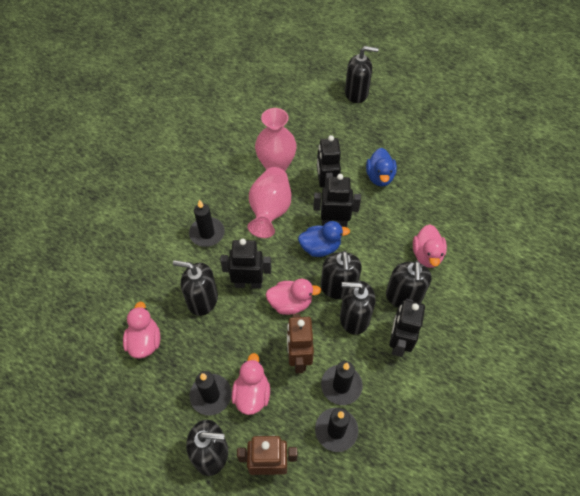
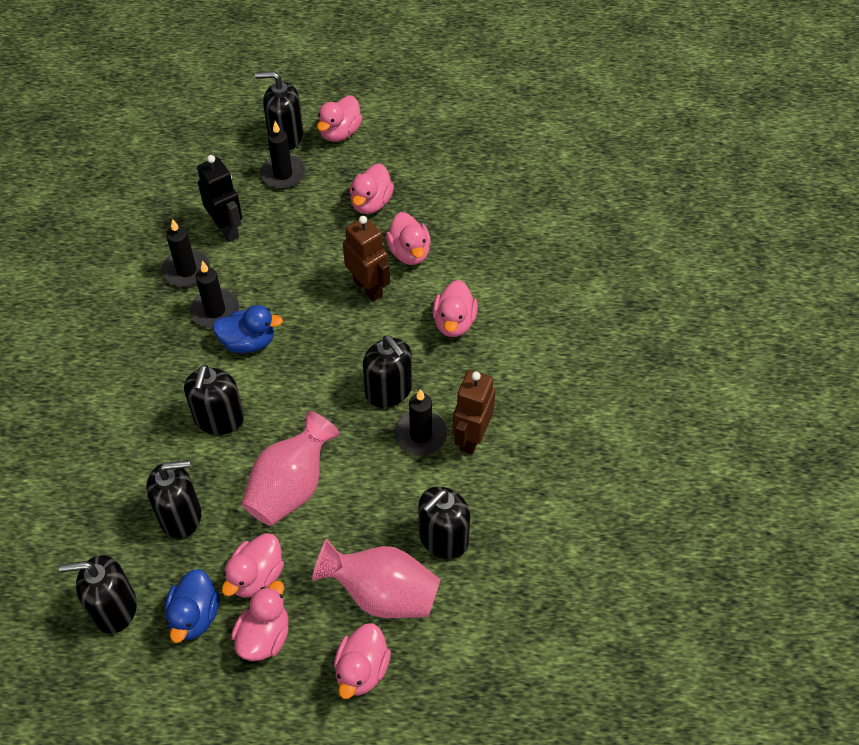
black robot: 4 -> 1
pink duck: 4 -> 7

